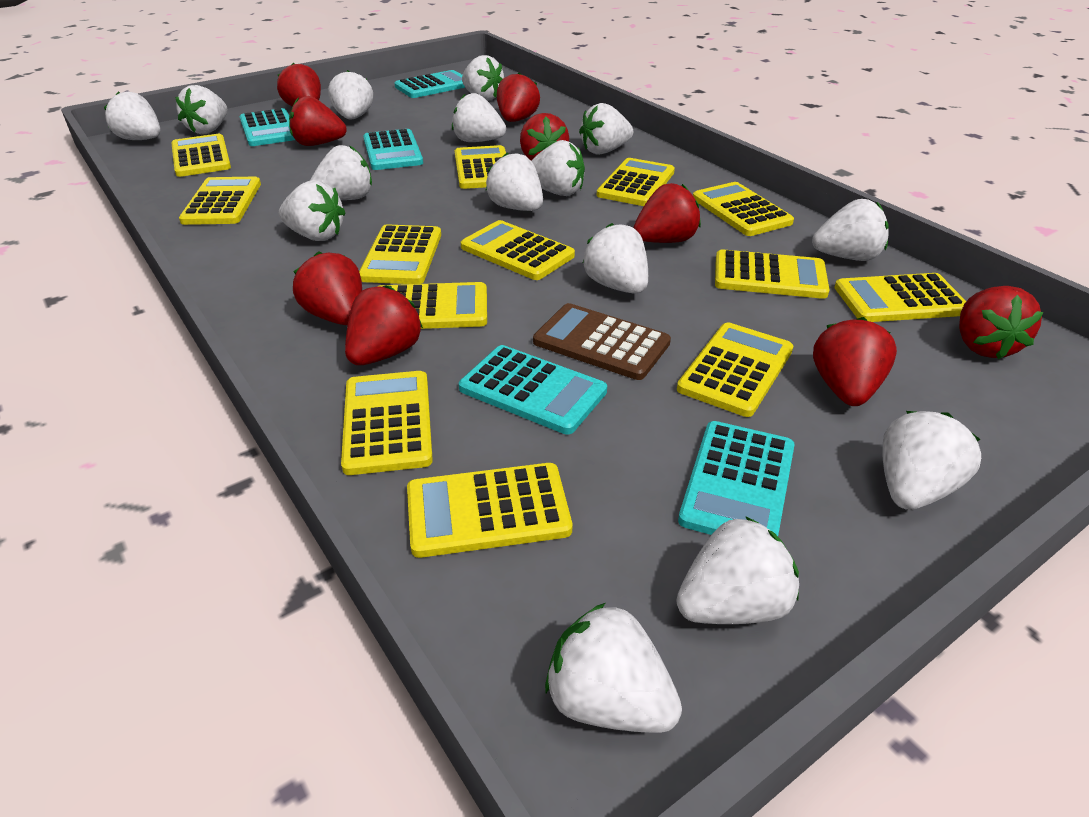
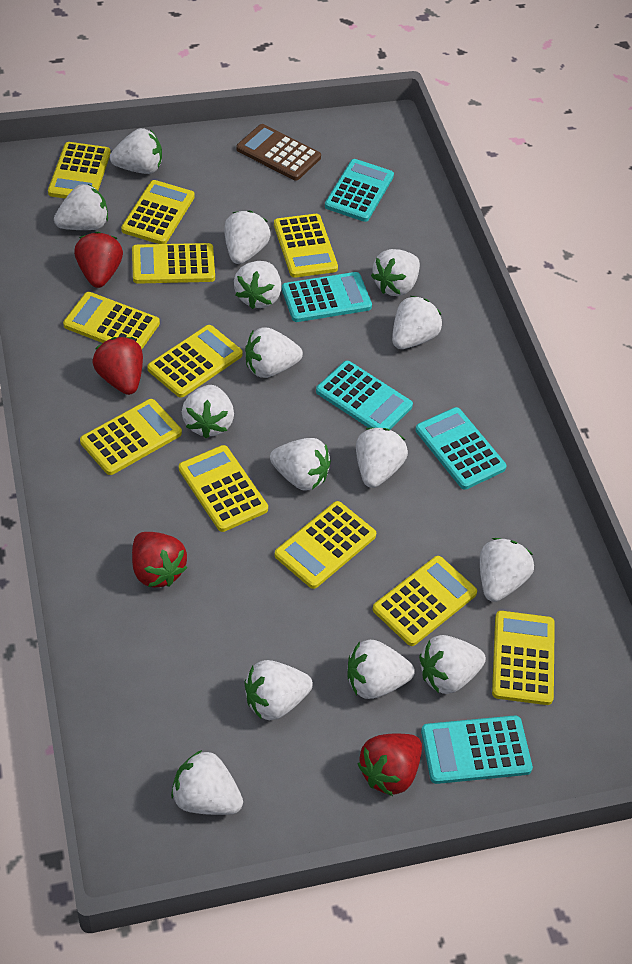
red strawberry: 9 -> 4
yellow calculator: 13 -> 11

